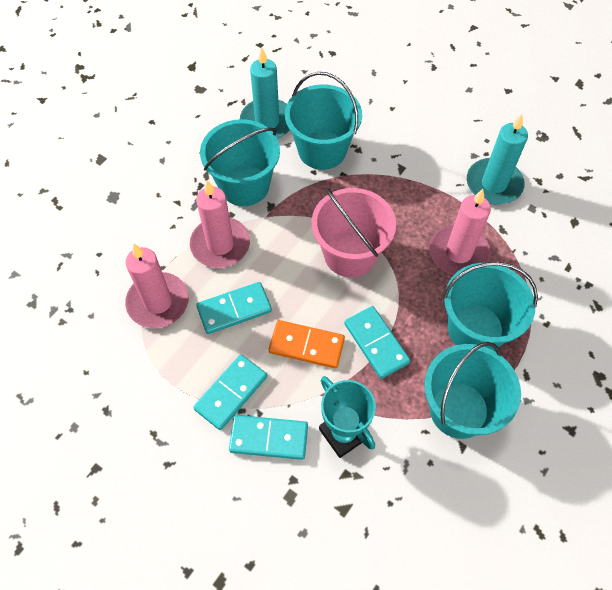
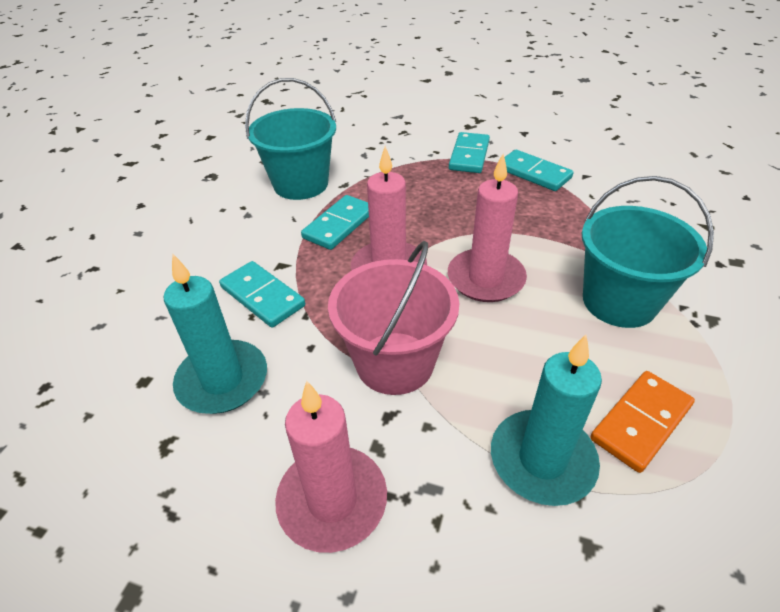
turquoise bucket: 4 -> 2
turquoise trophy: 1 -> 0

